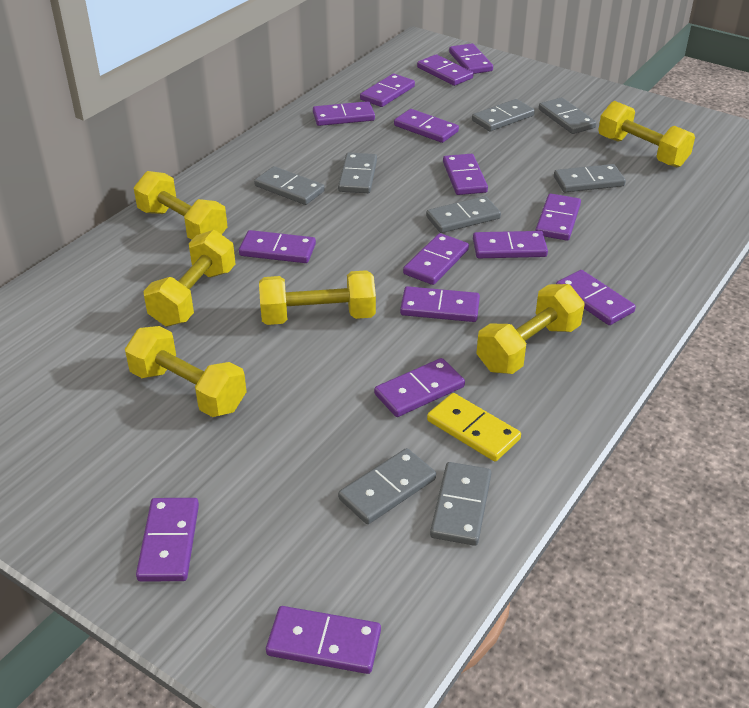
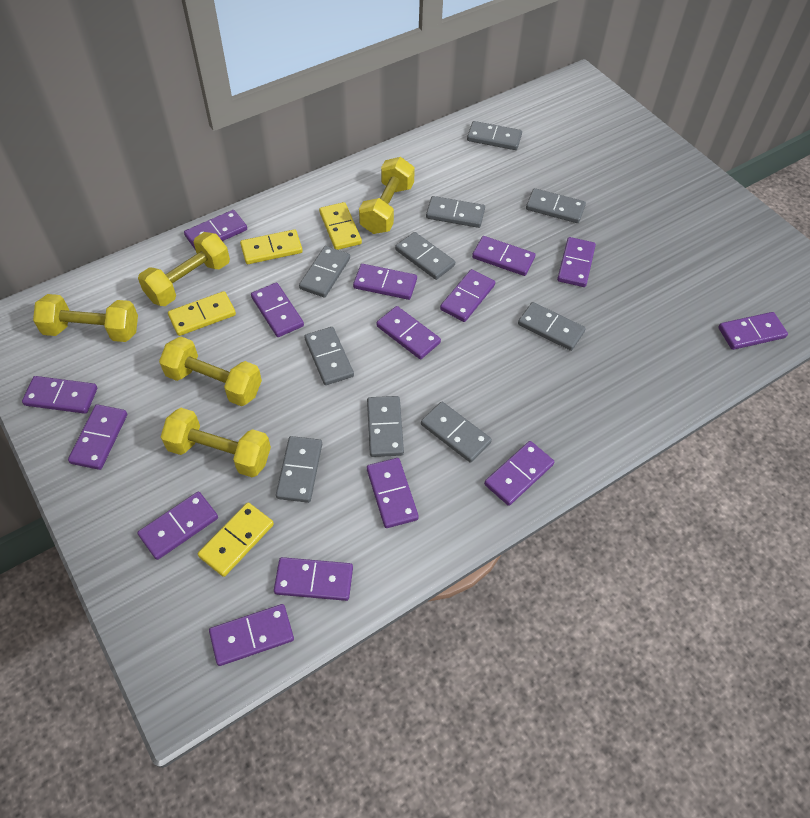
grey domino: 8 -> 10
yellow domino: 1 -> 4
yellow dumbbell: 6 -> 5

